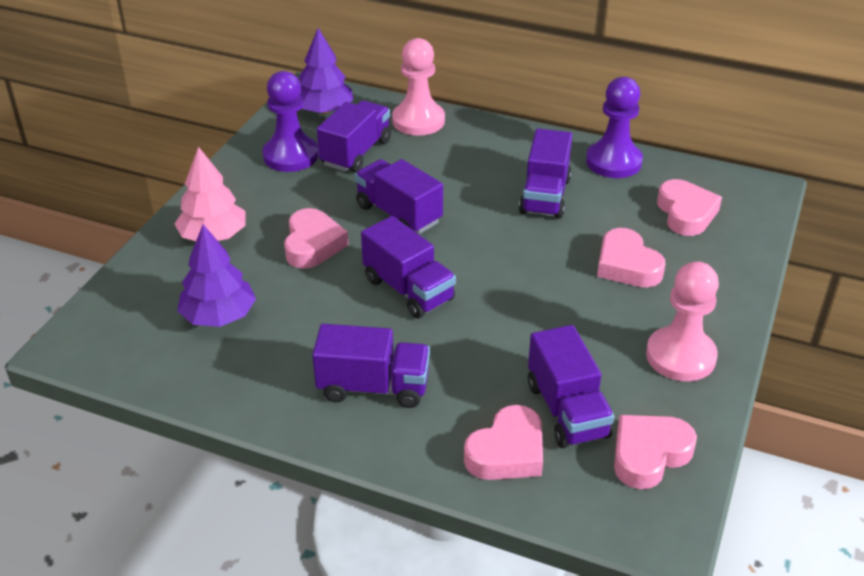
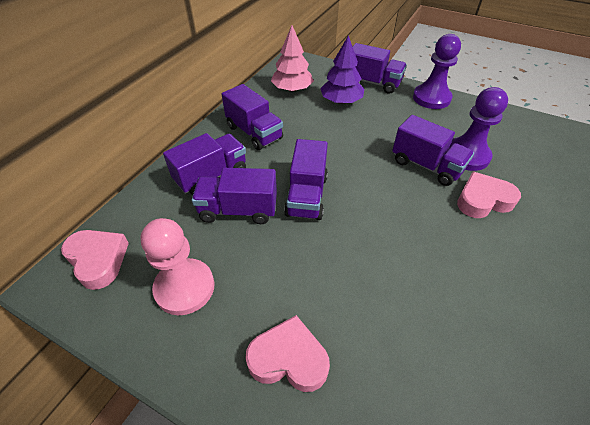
pink heart: 5 -> 3
pink pawn: 2 -> 1
purple tree: 2 -> 1

